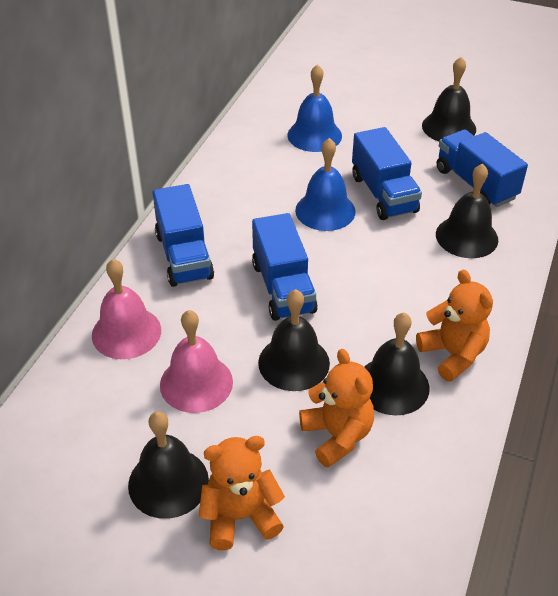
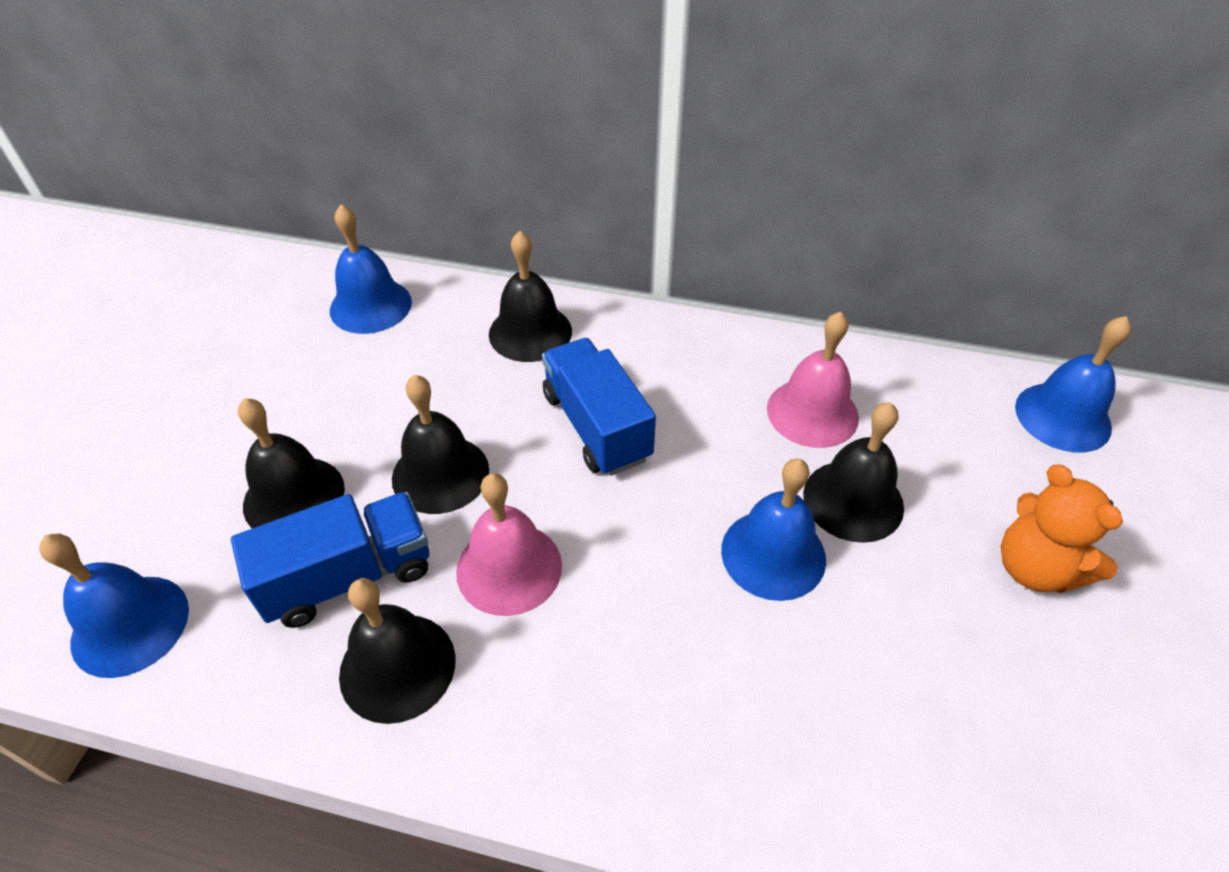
blue bell: 2 -> 4
blue truck: 4 -> 2
orange teddy bear: 3 -> 1

